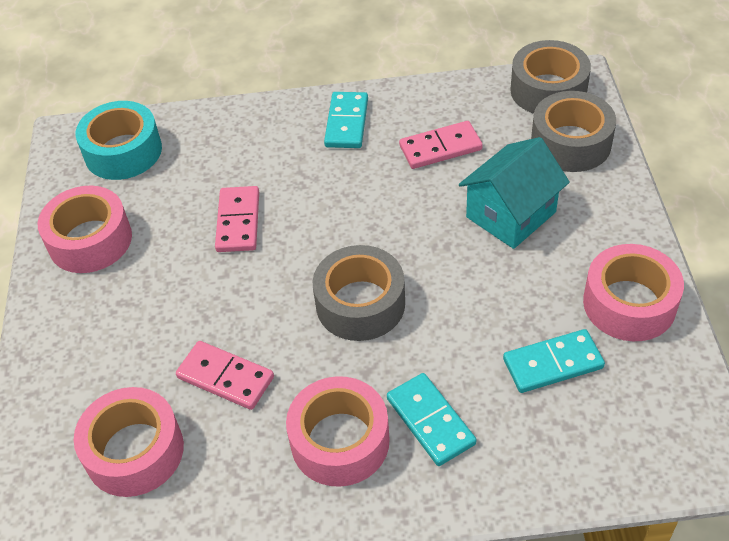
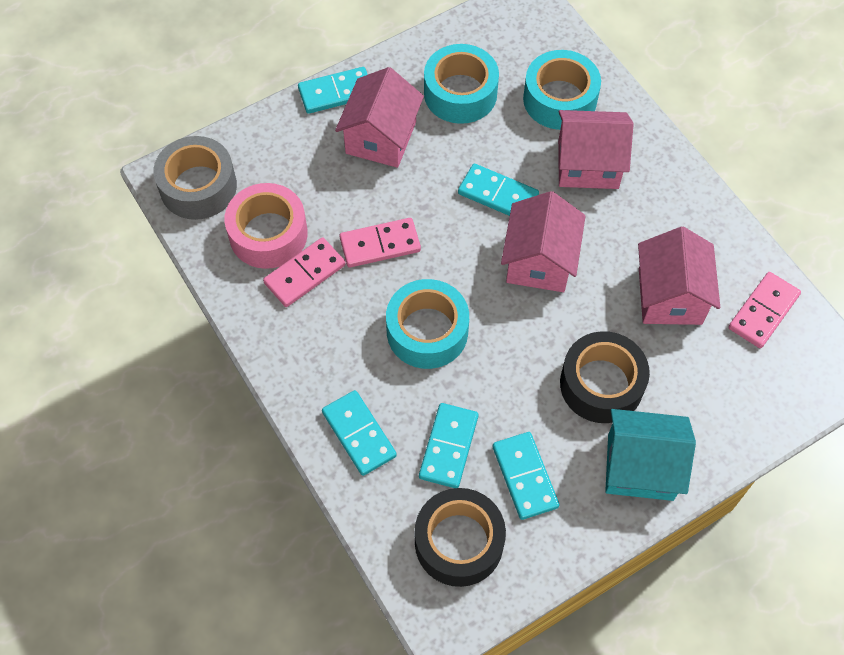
black tape: 0 -> 2
grey tape: 3 -> 1
pink house: 0 -> 4
pink tape: 4 -> 1
turquoise domino: 3 -> 5
turquoise tape: 1 -> 3

